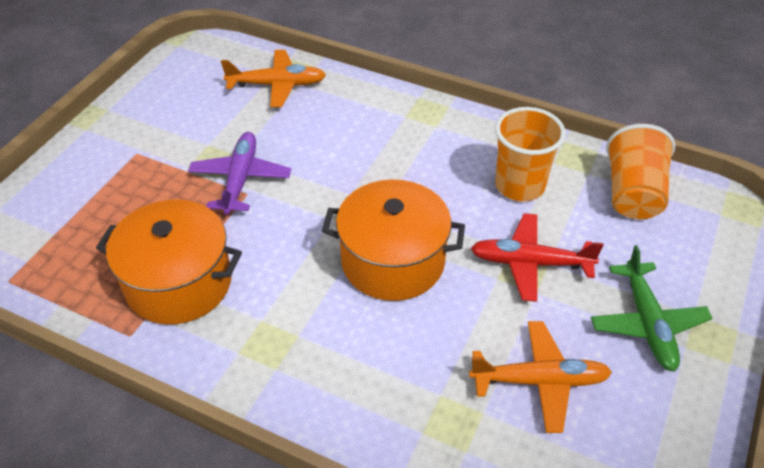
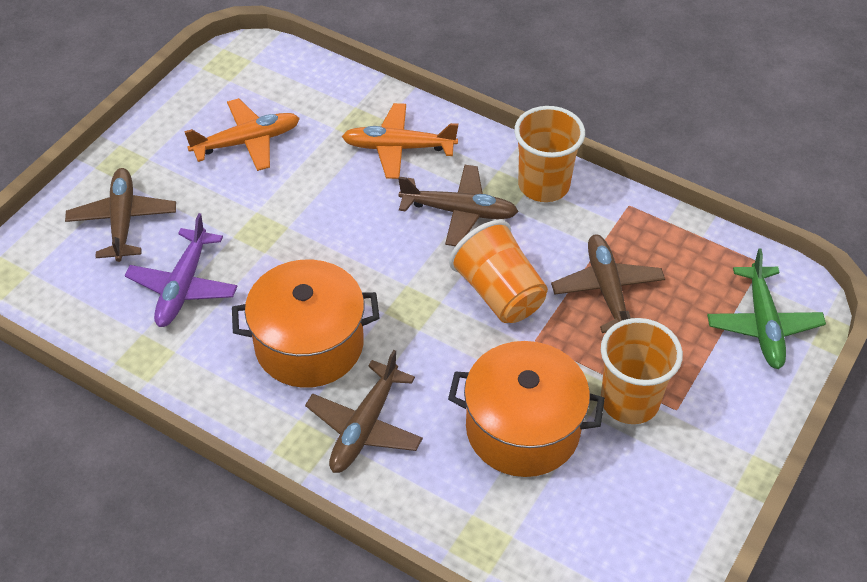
brown plane: 0 -> 4
orange cup: 2 -> 3
red plane: 1 -> 0

